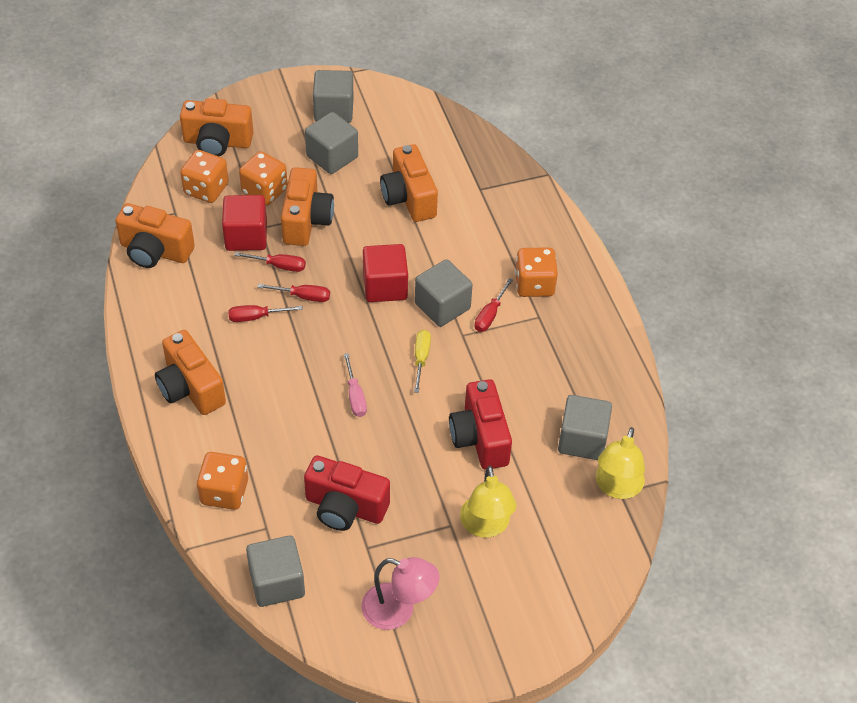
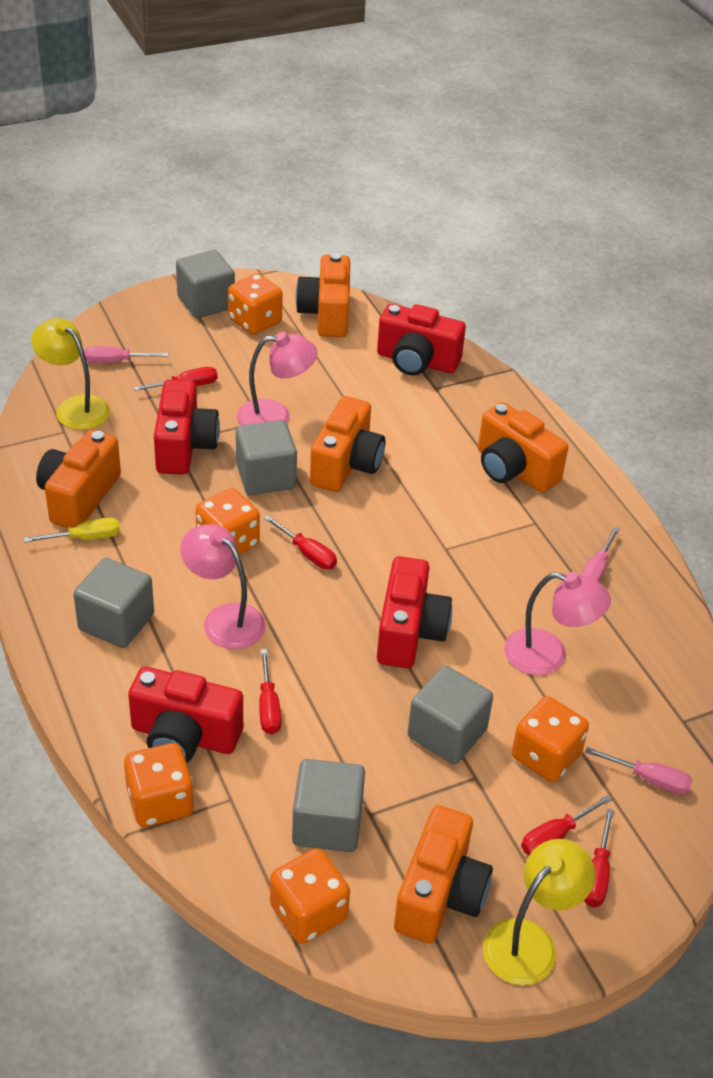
orange dice: 4 -> 5
pink lamp: 1 -> 3
pink screwdriver: 1 -> 3
red camera: 2 -> 4
red cube: 2 -> 0
red screwdriver: 4 -> 5

